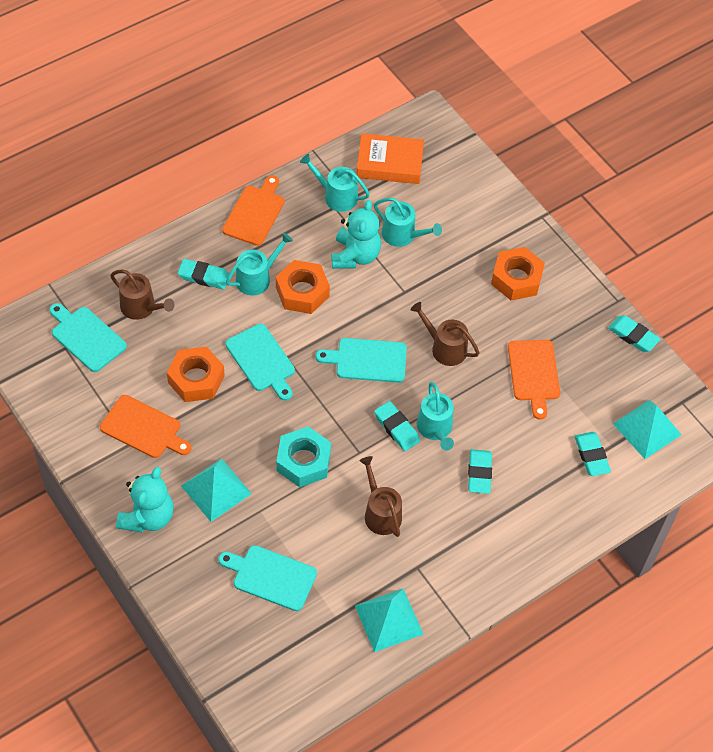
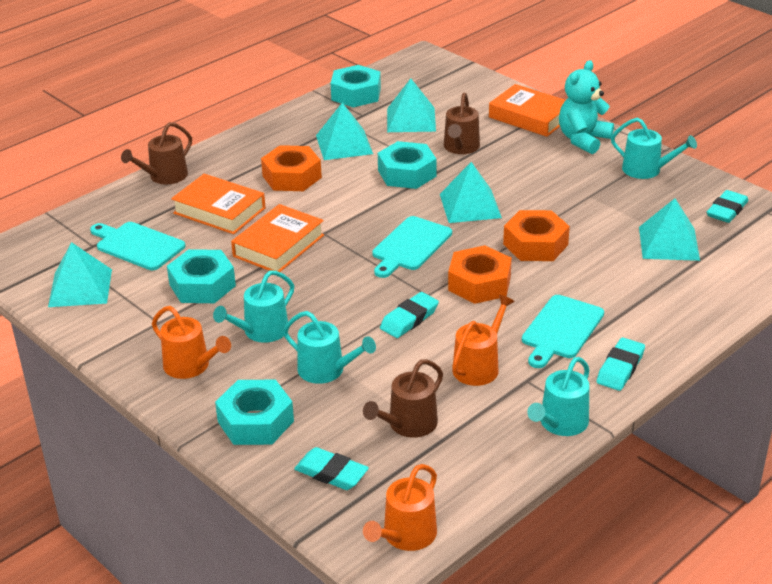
orange book: 1 -> 3
orange cutting board: 3 -> 0
orange watering can: 0 -> 3
turquoise cutting board: 4 -> 3
turquoise eraser: 5 -> 4
turquoise nut: 1 -> 4
turquoise pyramid: 3 -> 5
turquoise teddy bear: 2 -> 1

